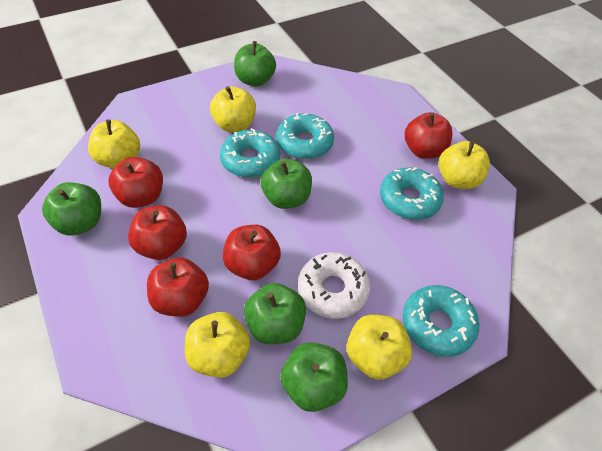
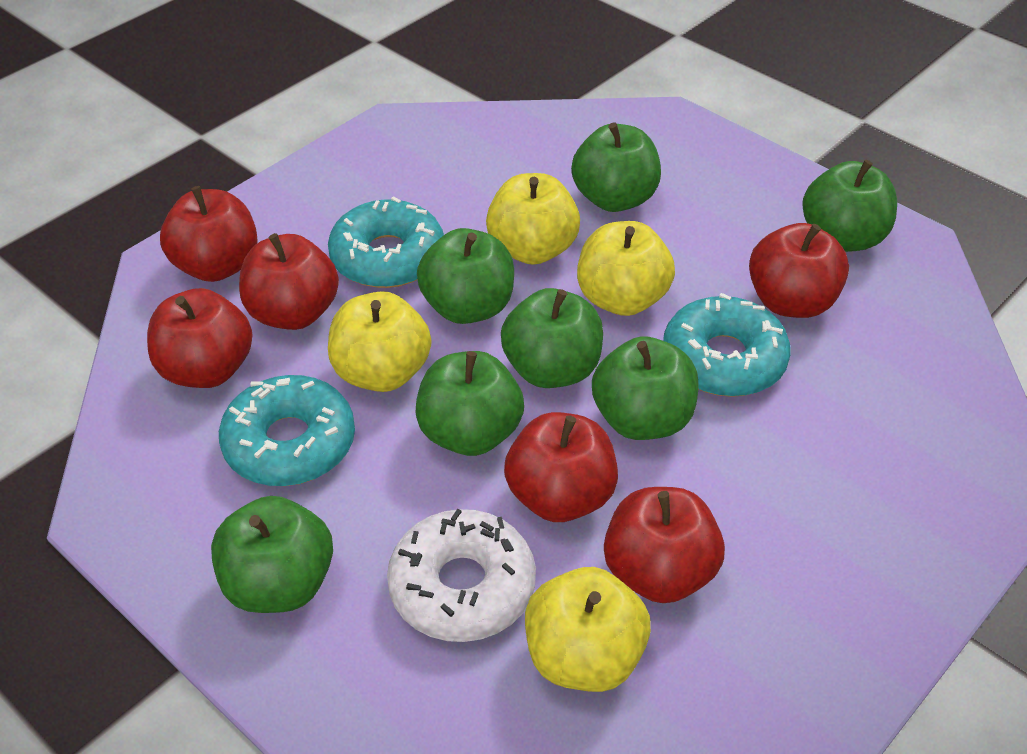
green apple: 5 -> 7
red apple: 5 -> 6
turquoise donut: 4 -> 3
yellow apple: 5 -> 4

